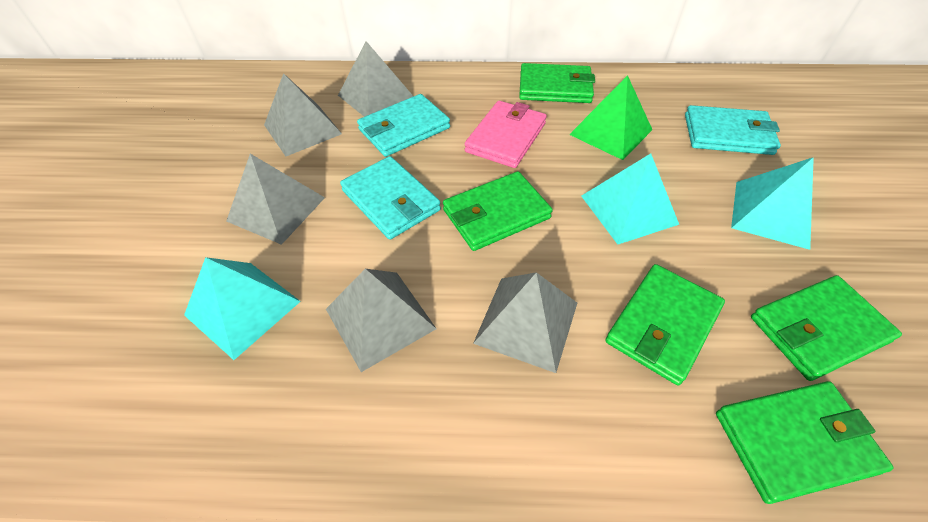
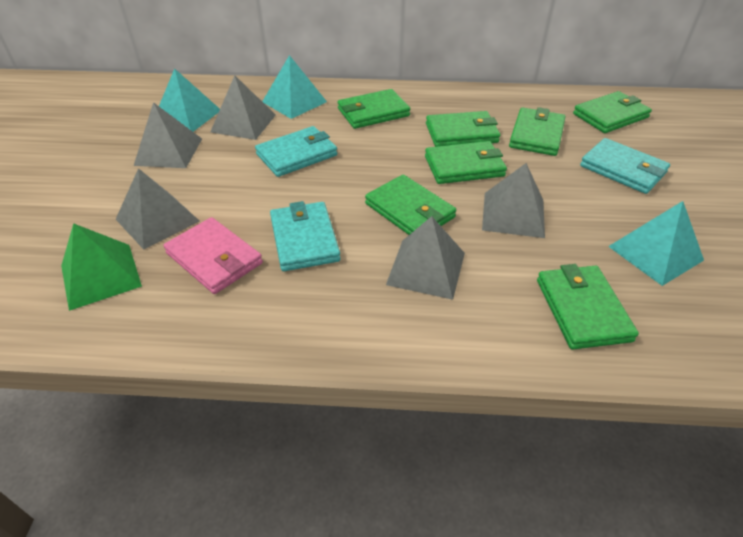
green wallet: 5 -> 7

